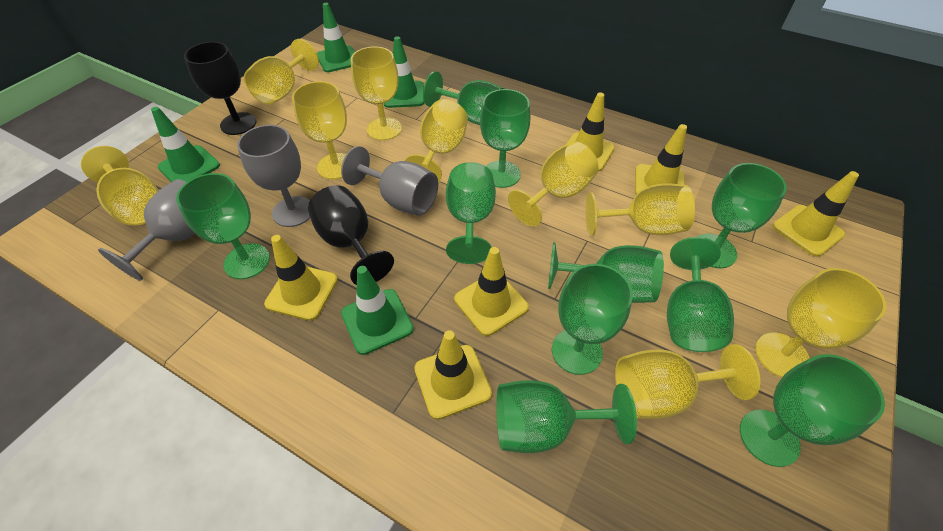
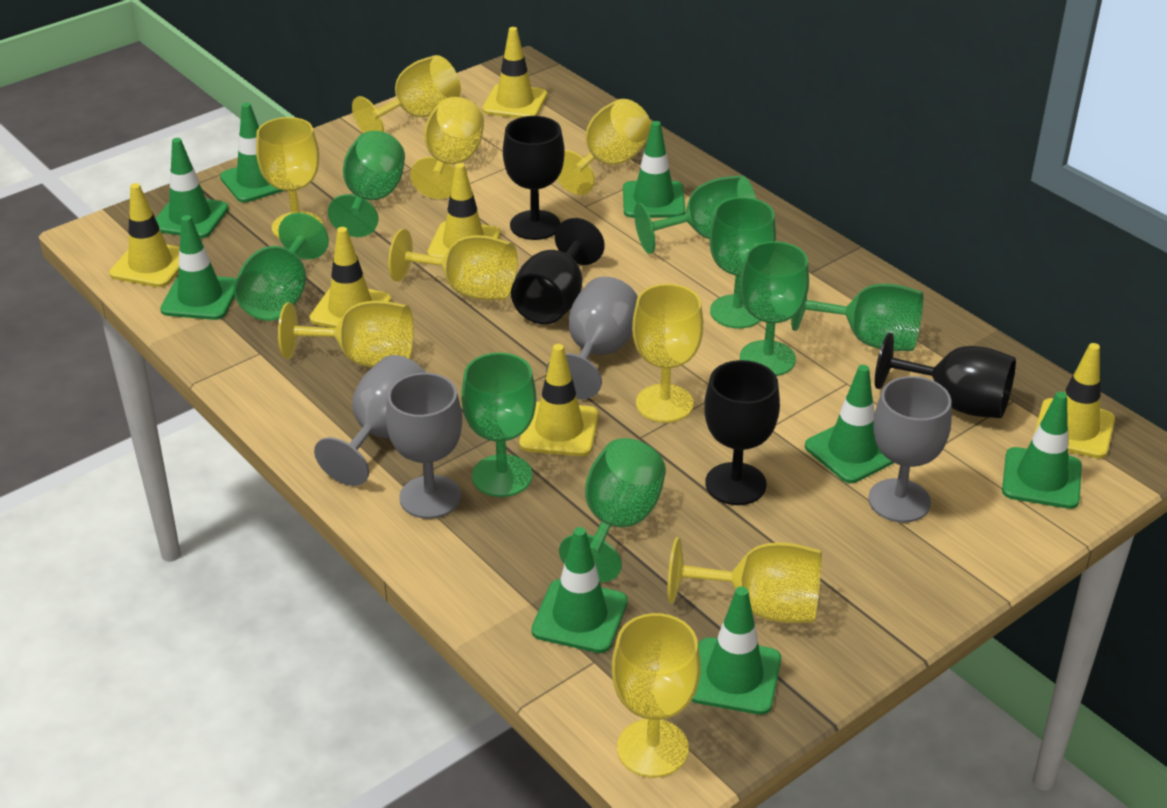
black goblet: 2 -> 4
green goblet: 10 -> 8
green traffic cone: 4 -> 8
grey goblet: 3 -> 4

